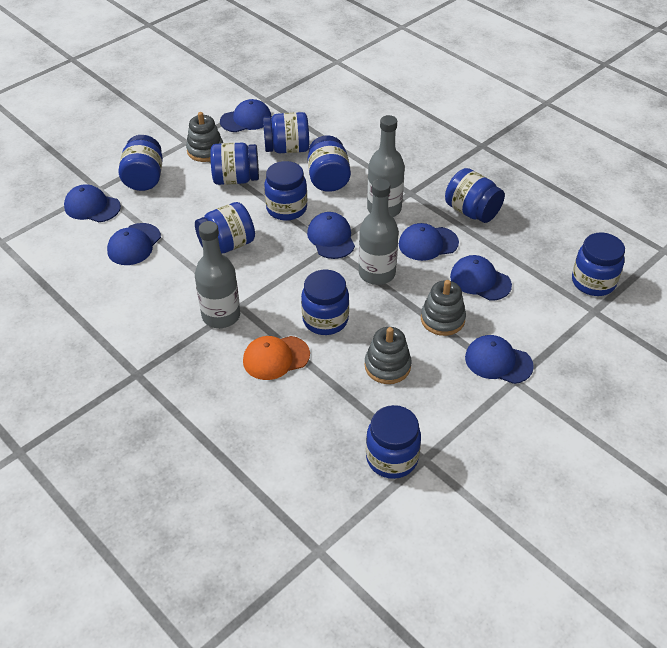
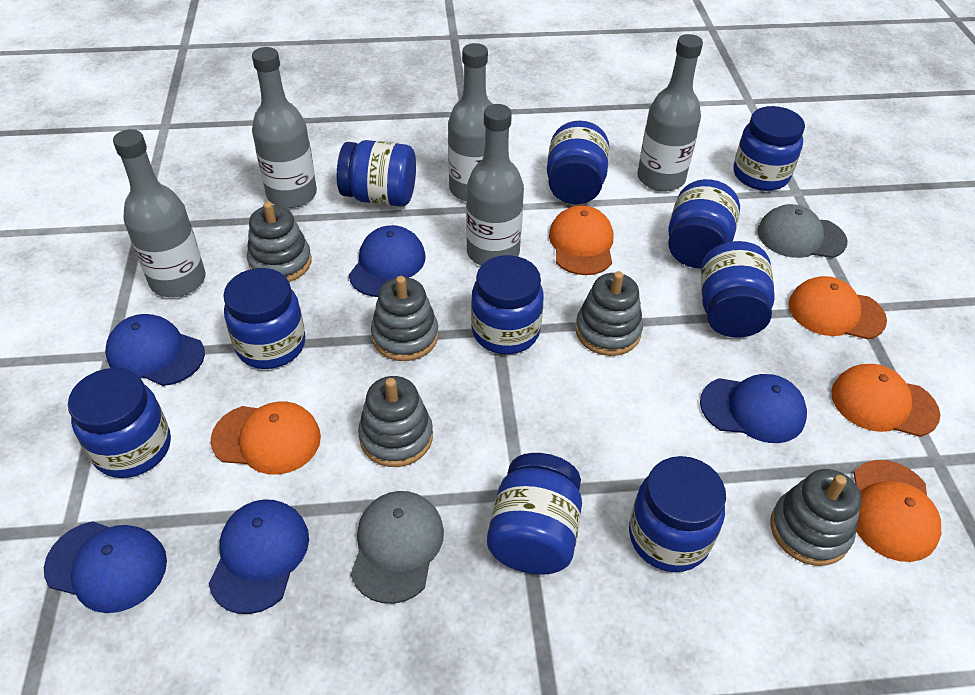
blue cap: 7 -> 5
grey bottle: 3 -> 5
grey cap: 0 -> 2
grey stacking toy: 3 -> 5
orange cap: 1 -> 5

